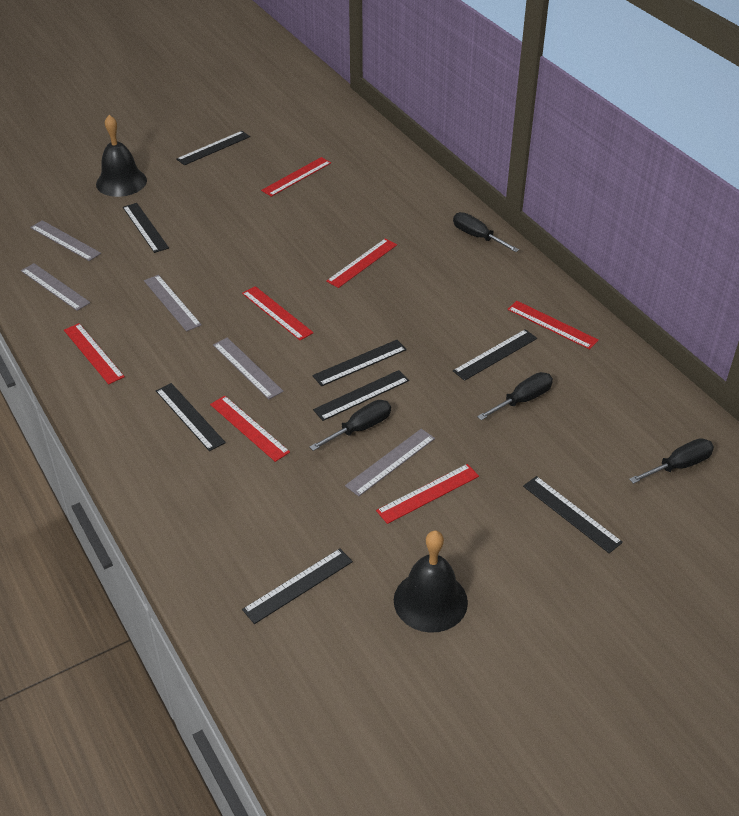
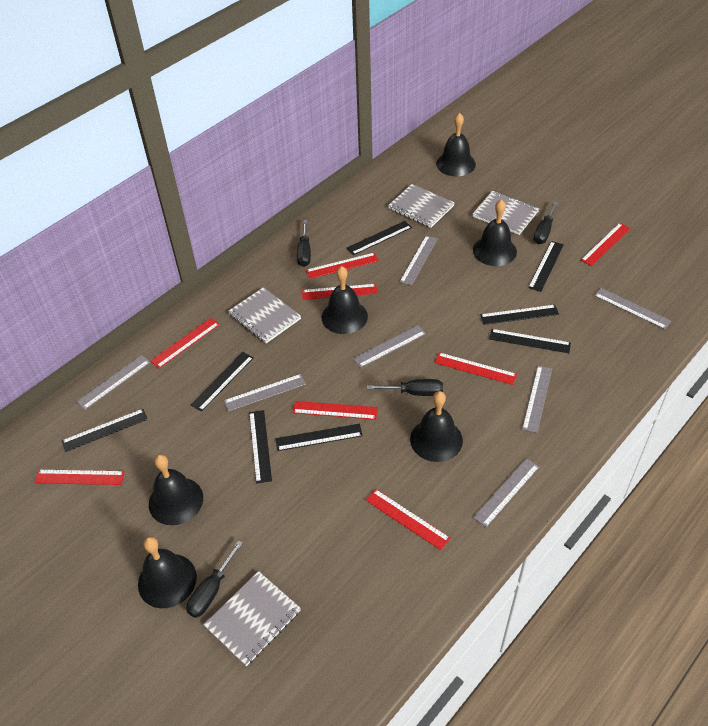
black bell: 2 -> 6
grey notebook: 0 -> 4
grey ruler: 5 -> 7
red ruler: 7 -> 8

